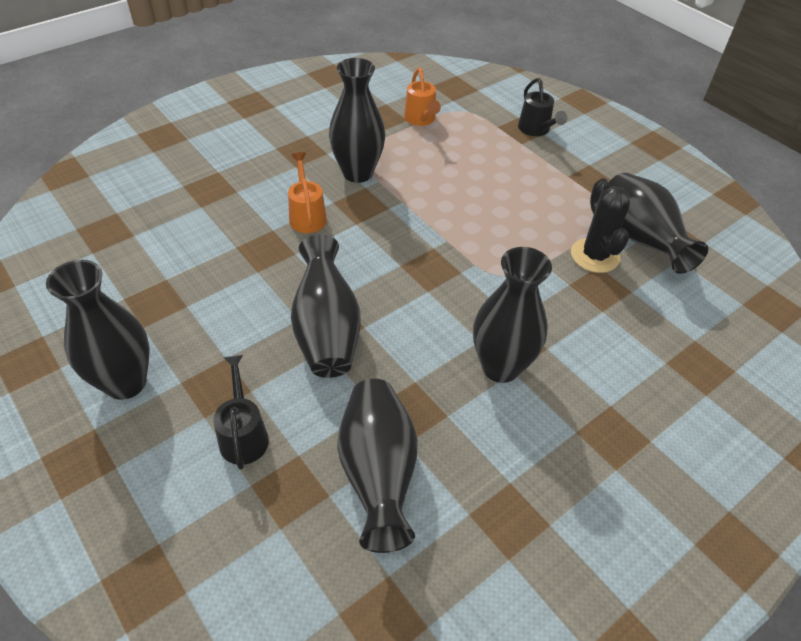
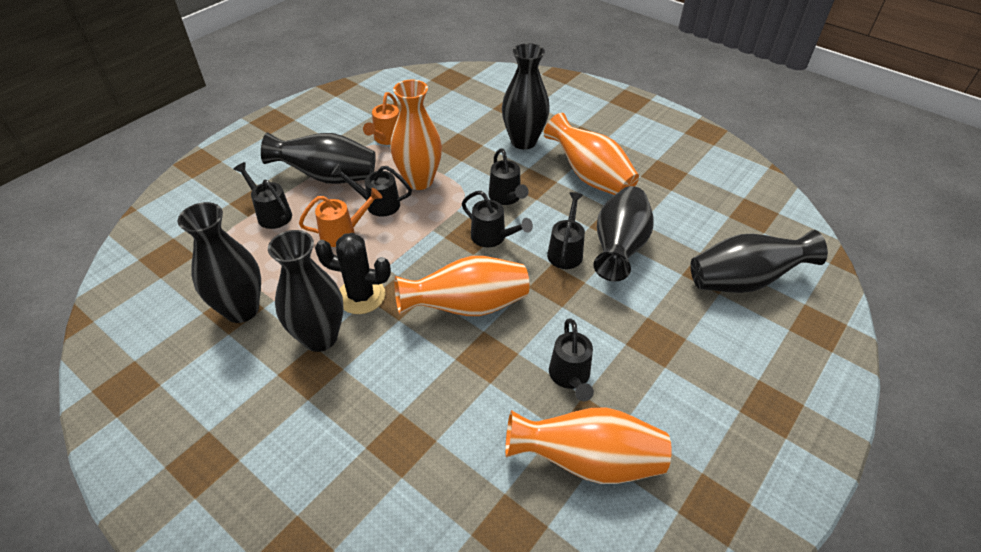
black watering can: 2 -> 6
orange vase: 0 -> 4

